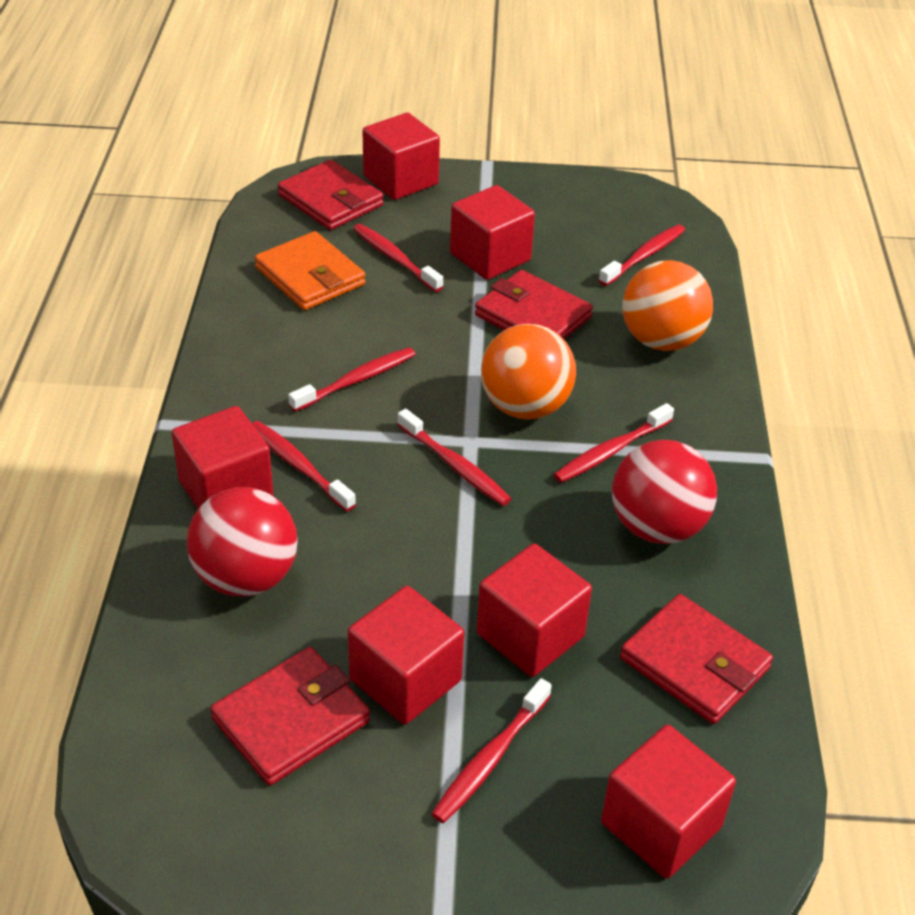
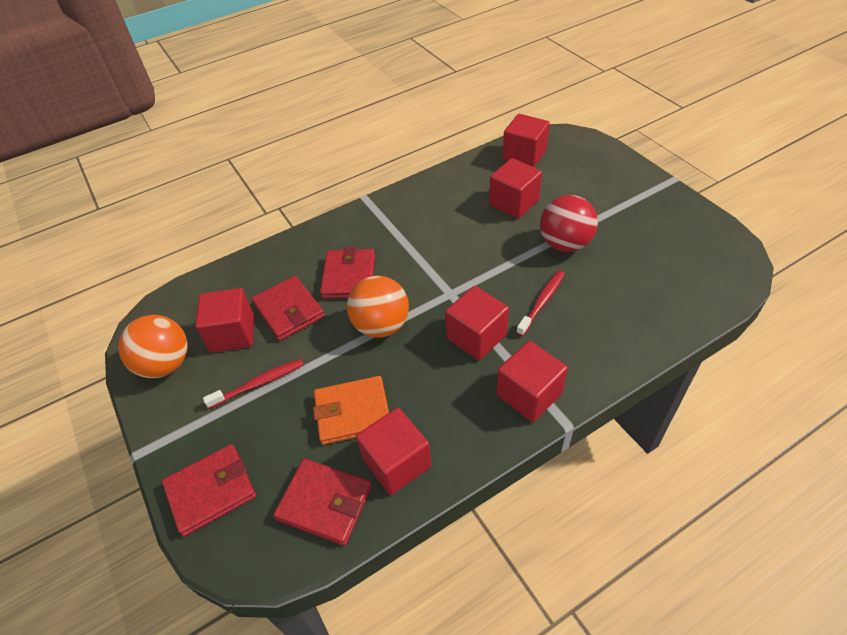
red ball: 2 -> 1
red toothbrush: 7 -> 2

